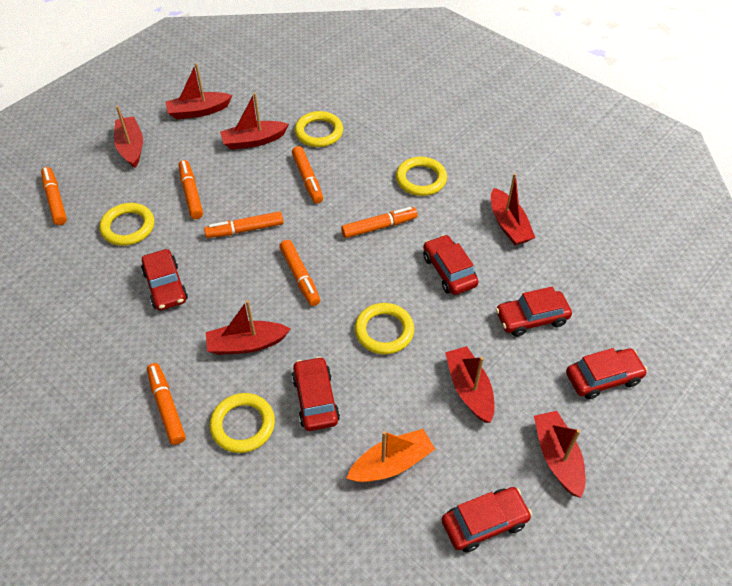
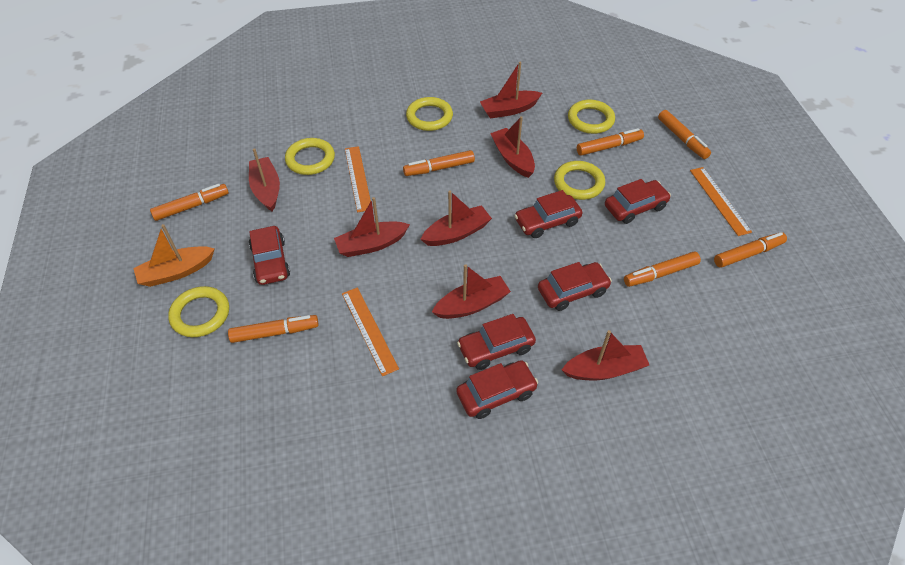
orange ruler: 0 -> 3

